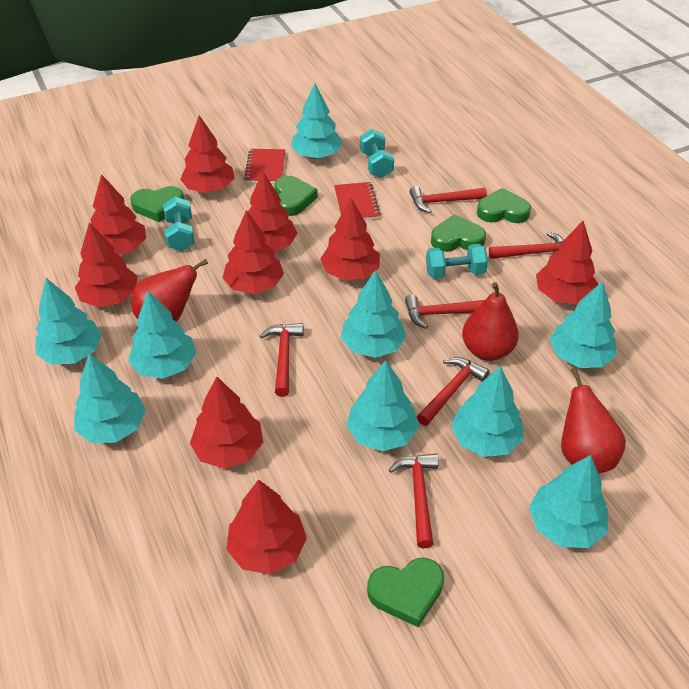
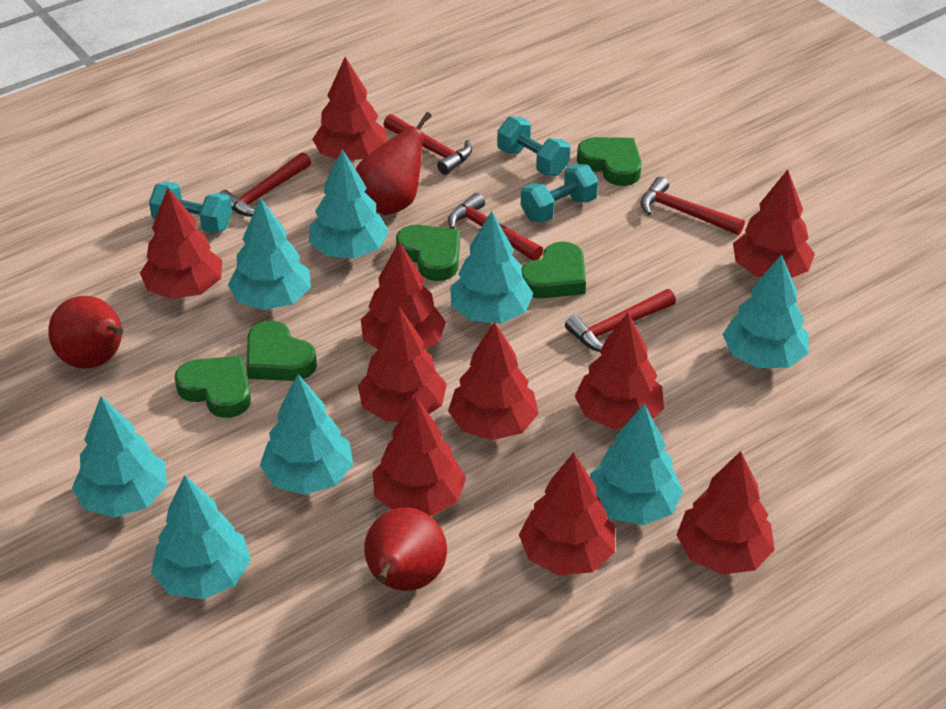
red hammer: 6 -> 5
red notebook: 2 -> 0
red tree: 9 -> 10
turquoise tree: 9 -> 8

